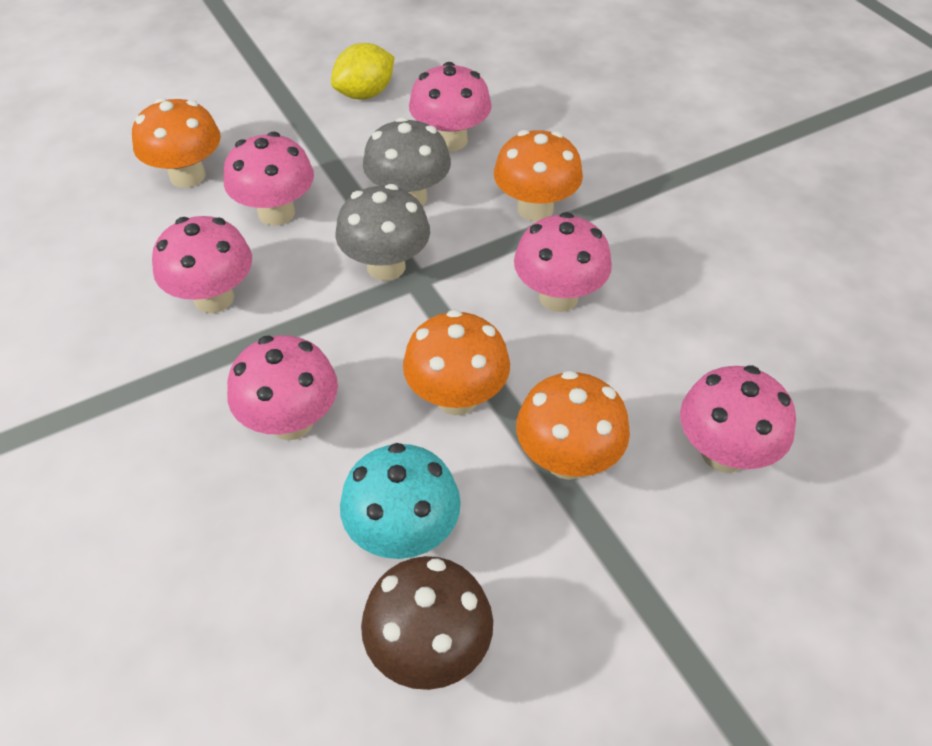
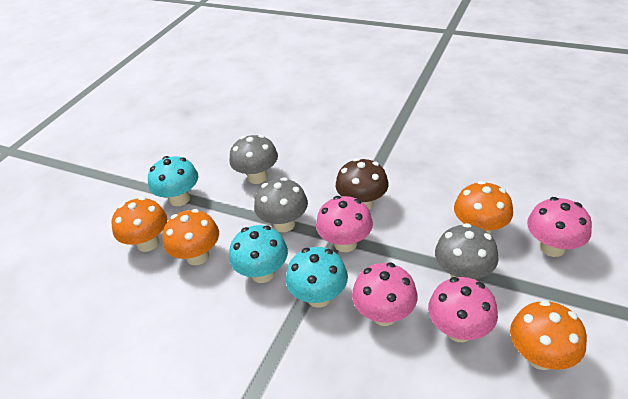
grey mushroom: 2 -> 3
pink mushroom: 6 -> 4
turquoise mushroom: 1 -> 3
yellow lemon: 1 -> 0

